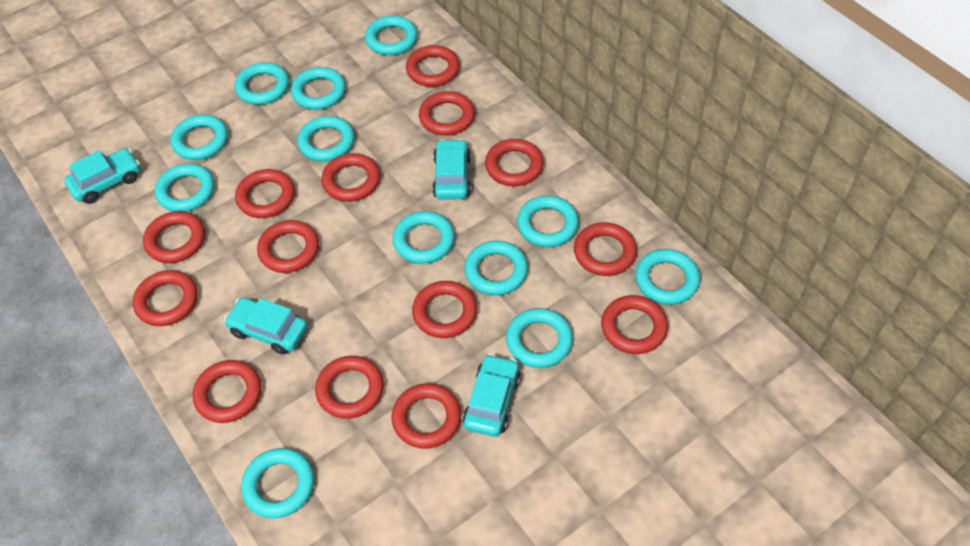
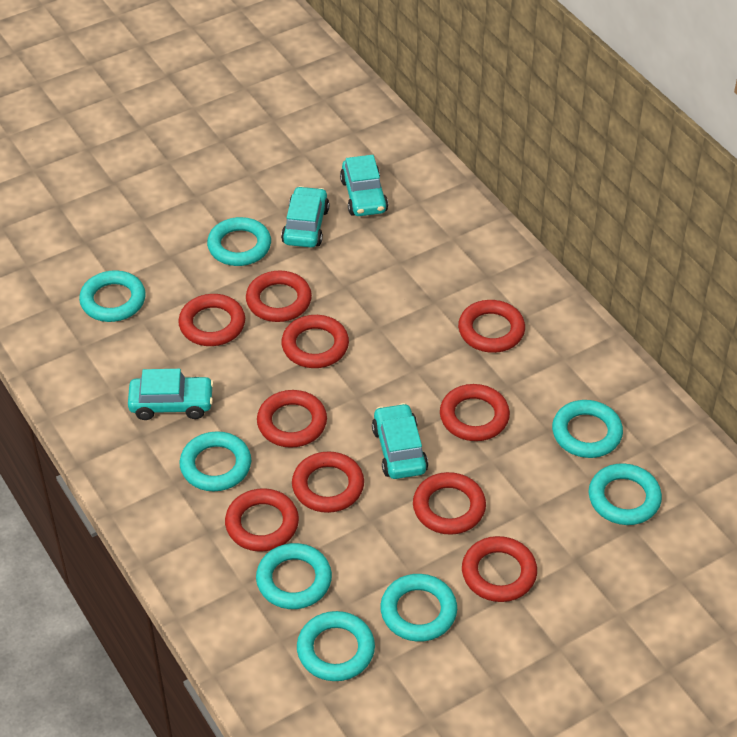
red ring: 14 -> 10
turquoise ring: 12 -> 8

